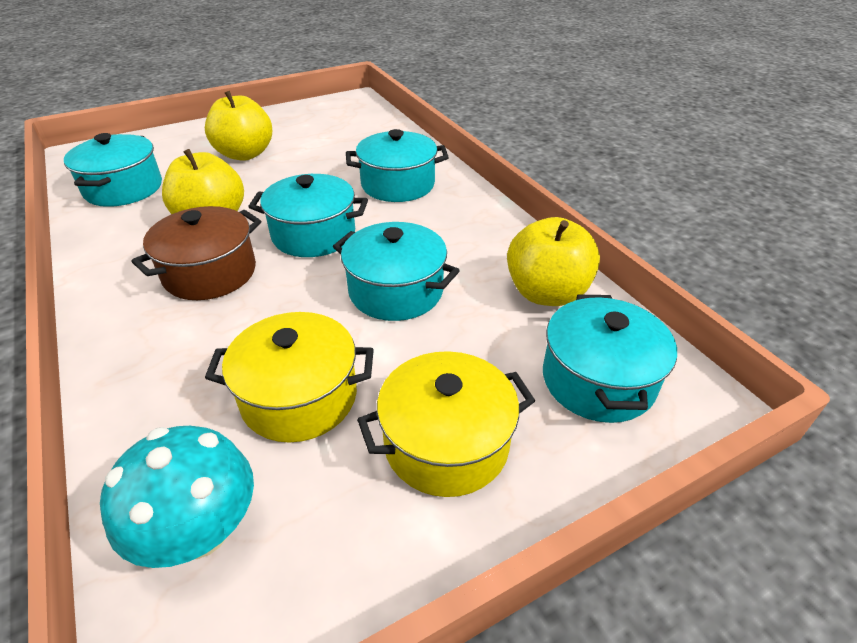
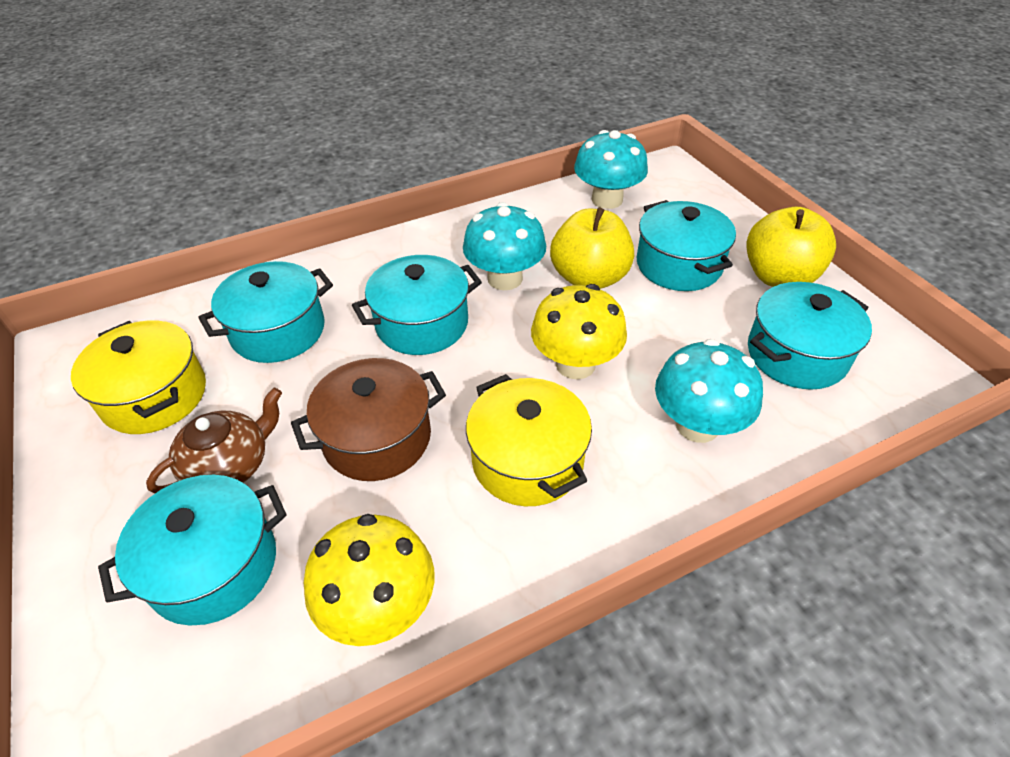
brown teapot: 0 -> 1
turquoise mushroom: 1 -> 3
yellow apple: 3 -> 2
yellow mushroom: 0 -> 2

